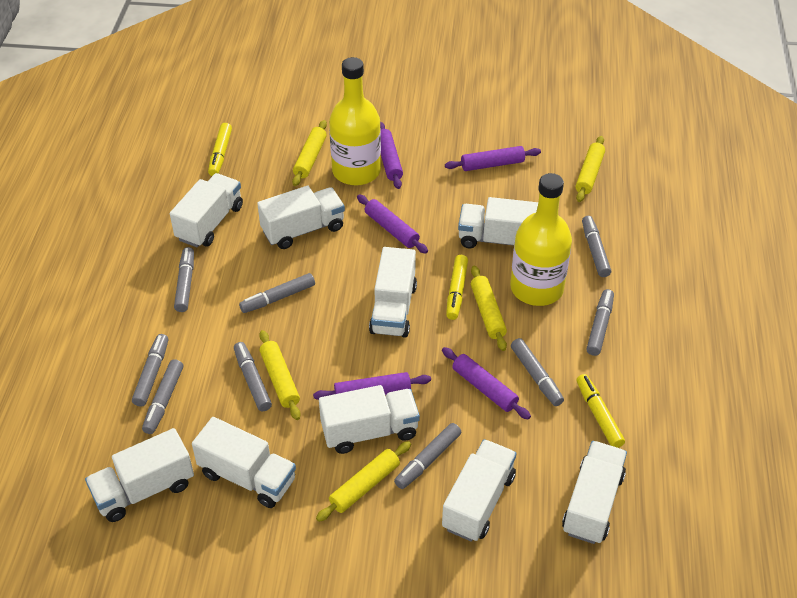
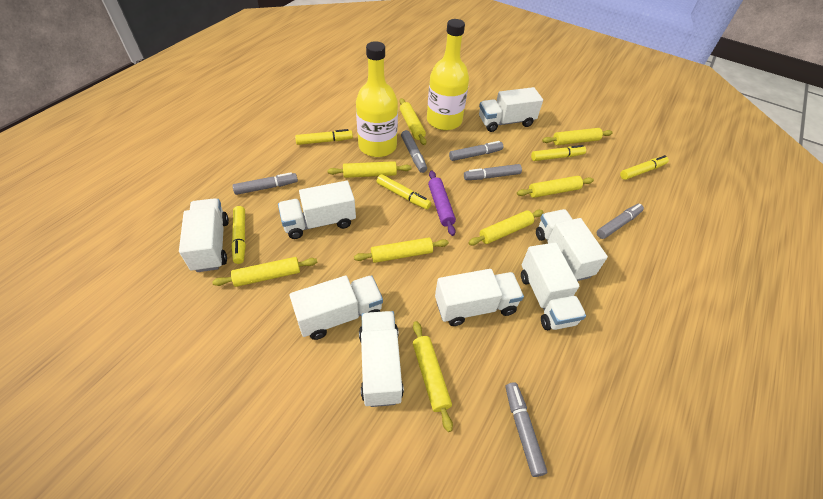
grey marker: 9 -> 6
purple rolling pin: 5 -> 1
white truck: 9 -> 8
yellow marker: 3 -> 5
yellow rolling pin: 5 -> 8

